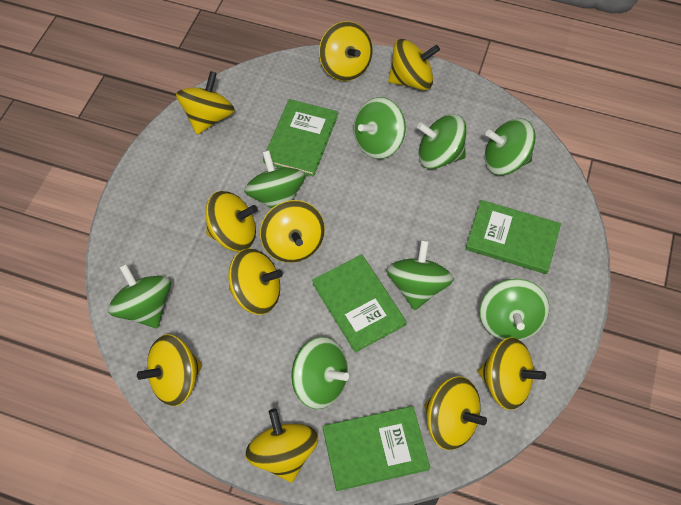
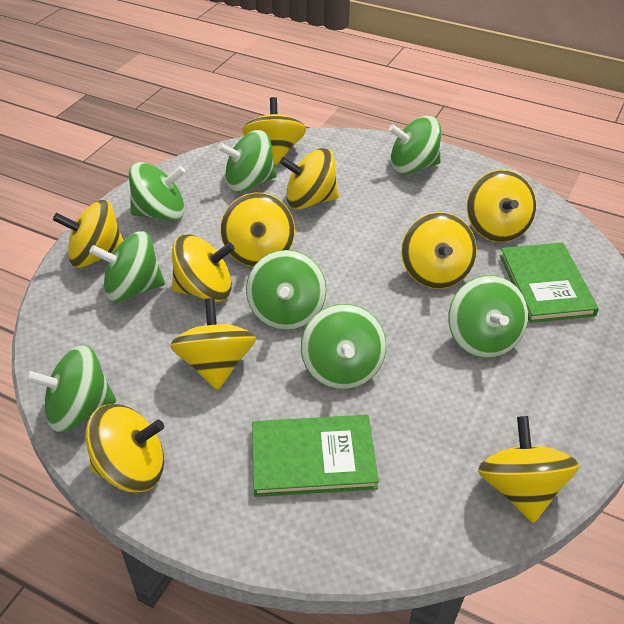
green book: 4 -> 2

